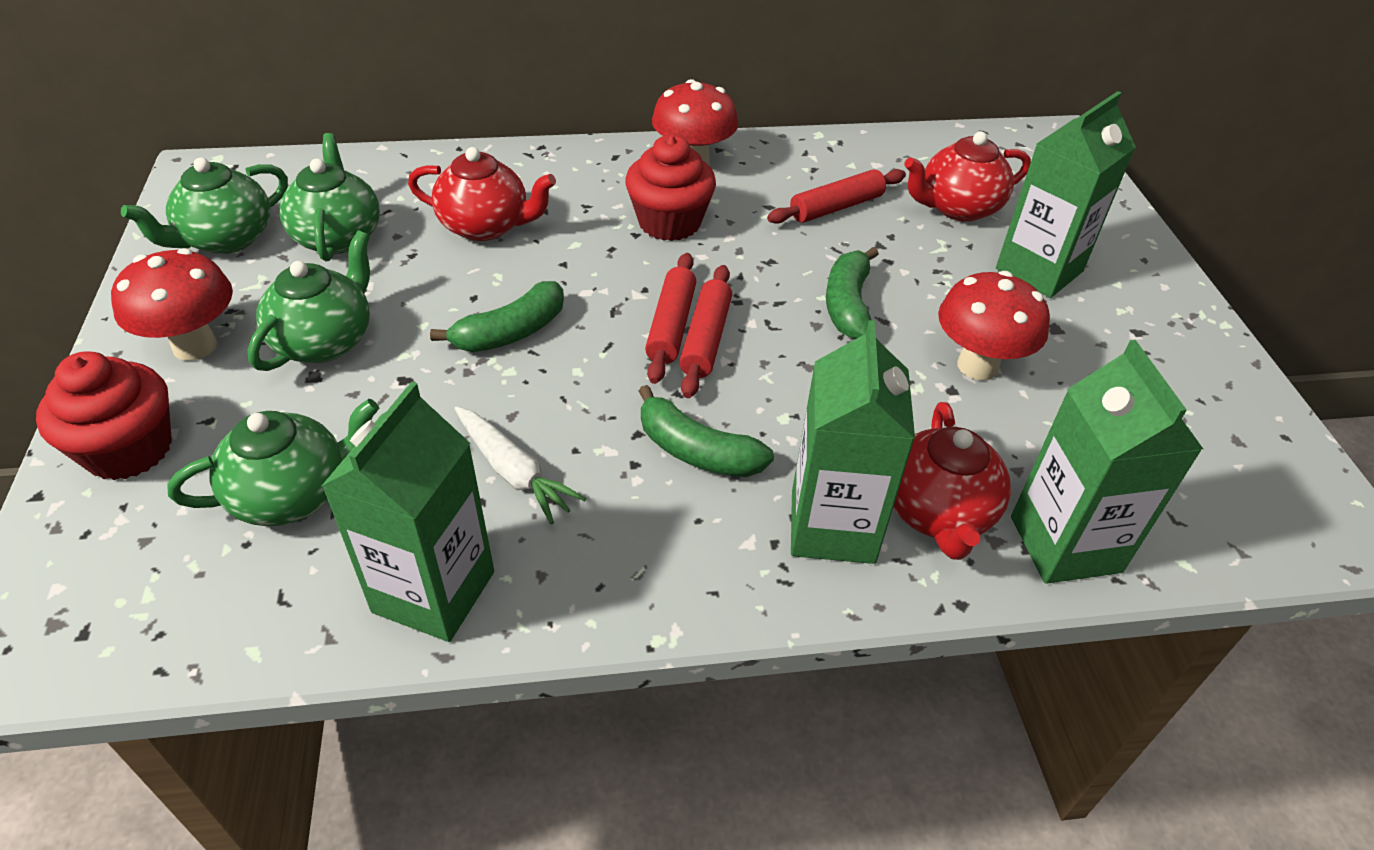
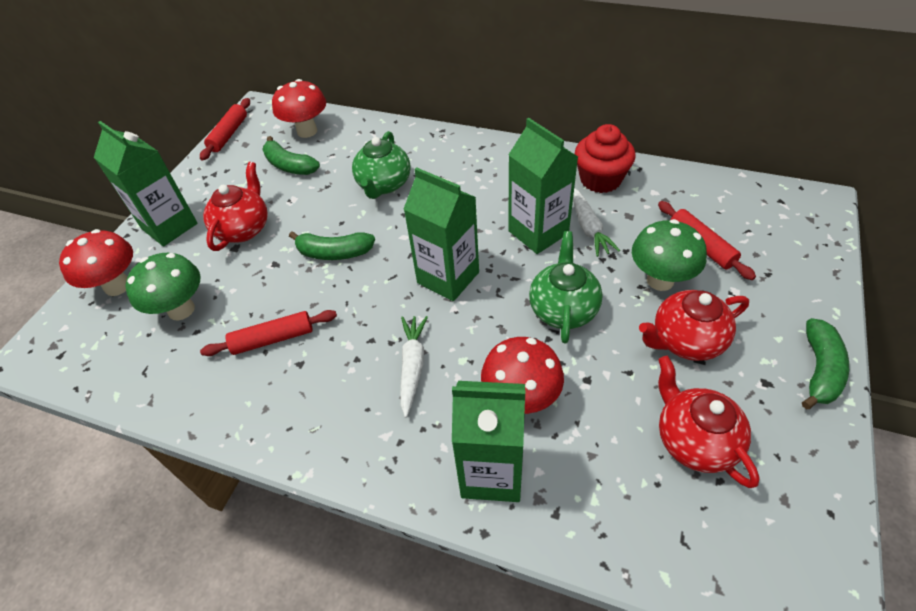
green mushroom: 0 -> 2
green teapot: 4 -> 2
red cupcake: 2 -> 1
white carrot: 1 -> 2

